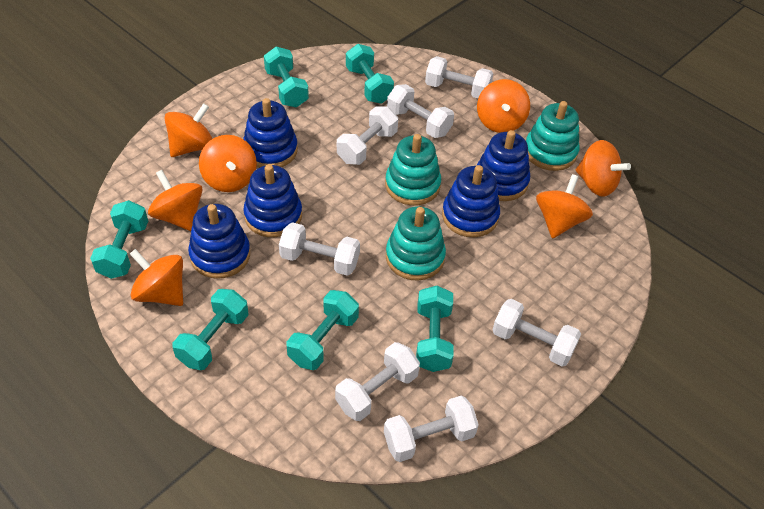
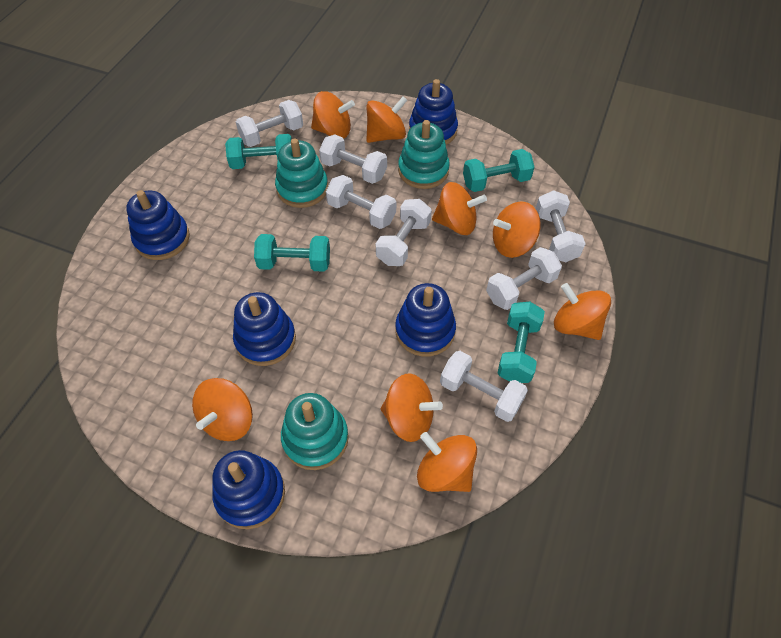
orange spinning top: 7 -> 8
turquoise dumbbell: 6 -> 4

